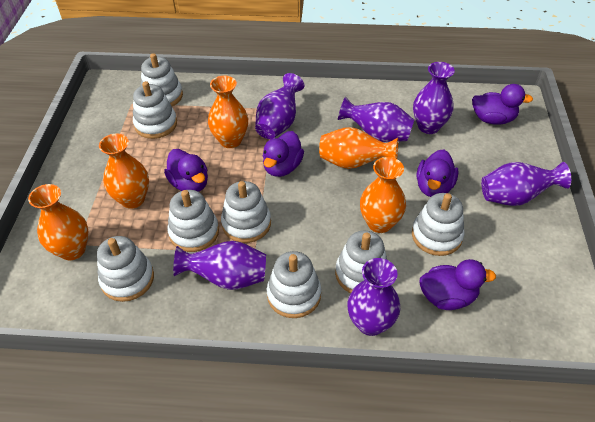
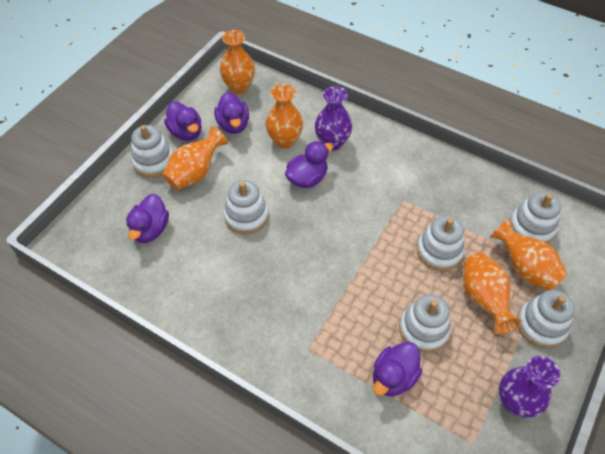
purple vase: 6 -> 2
white stacking toy: 8 -> 6

